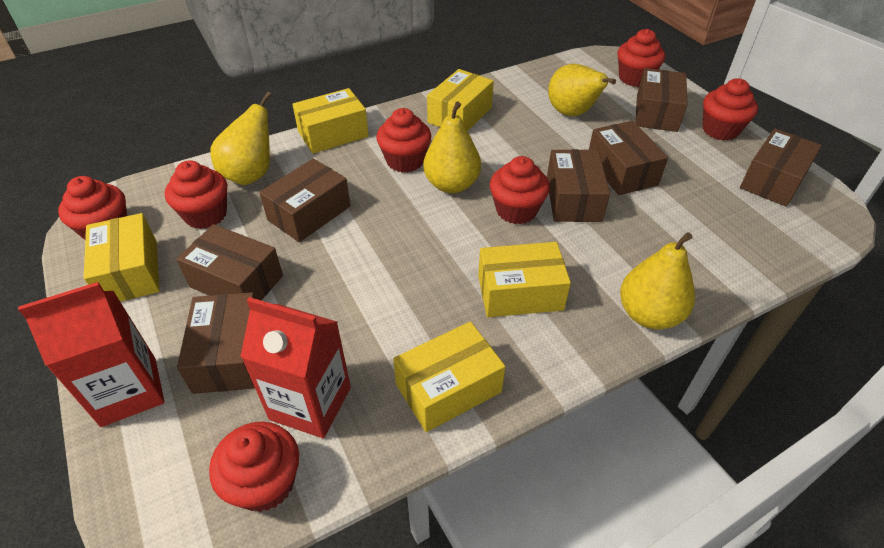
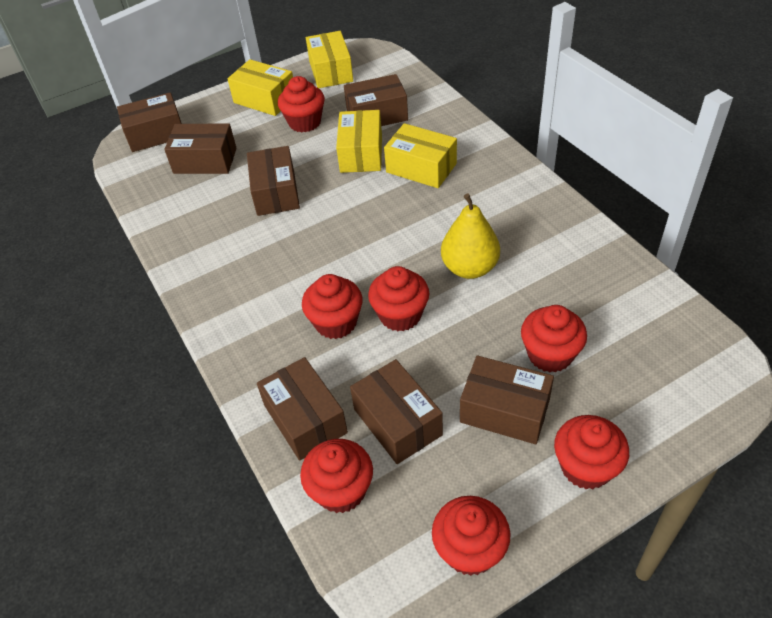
red carton: 2 -> 0
yellow box: 5 -> 4
yellow pear: 4 -> 1

